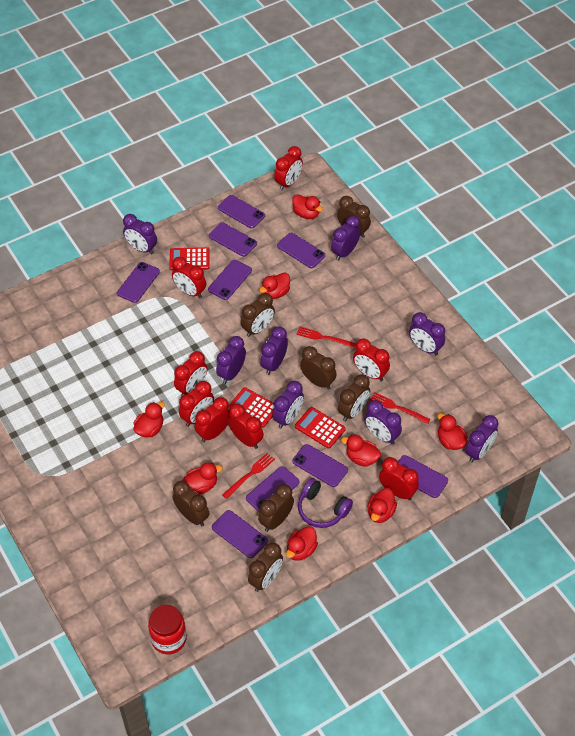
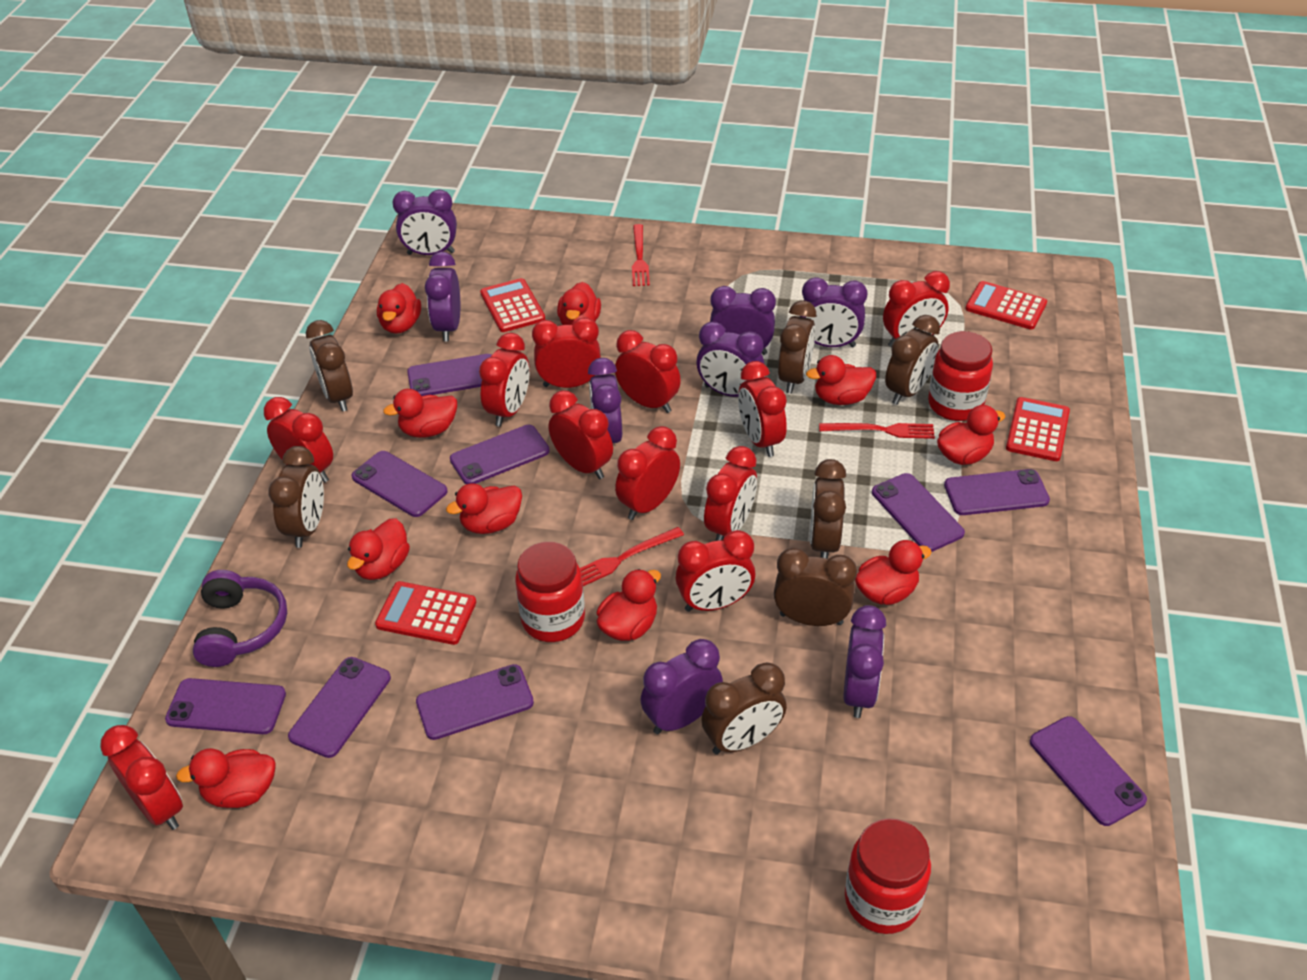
red calculator: 3 -> 4
red clock: 8 -> 11
red duck: 8 -> 10
red jar: 1 -> 3

